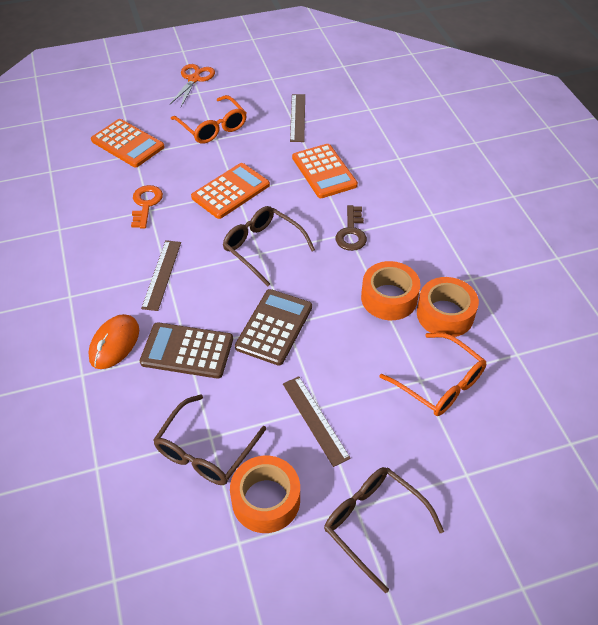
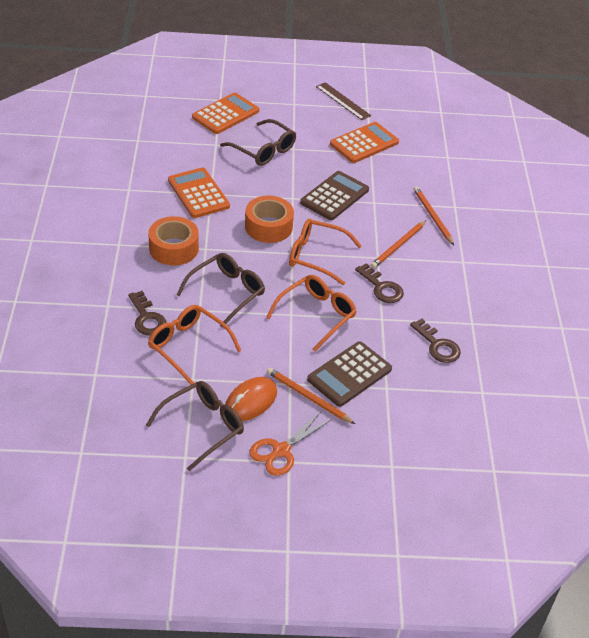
brown key: 1 -> 3
brown ruler: 3 -> 1
orange glasses: 2 -> 3
orange key: 1 -> 0
orange pencil: 0 -> 3
orange tape: 3 -> 2

